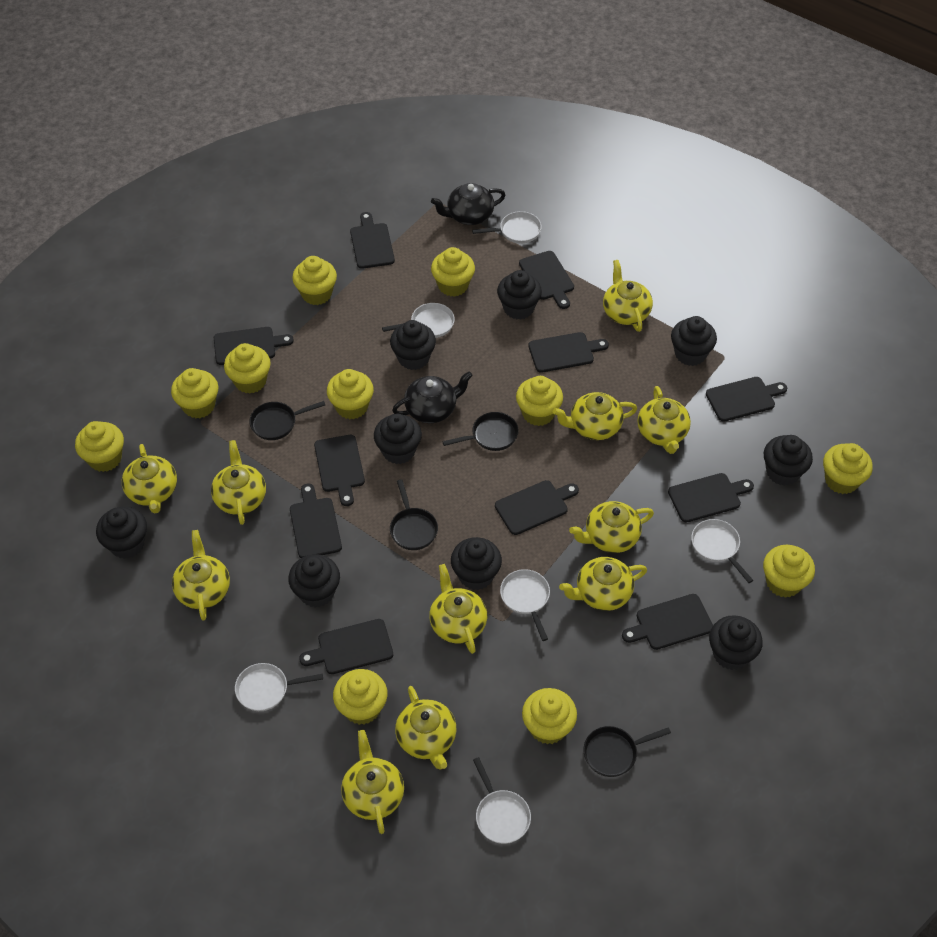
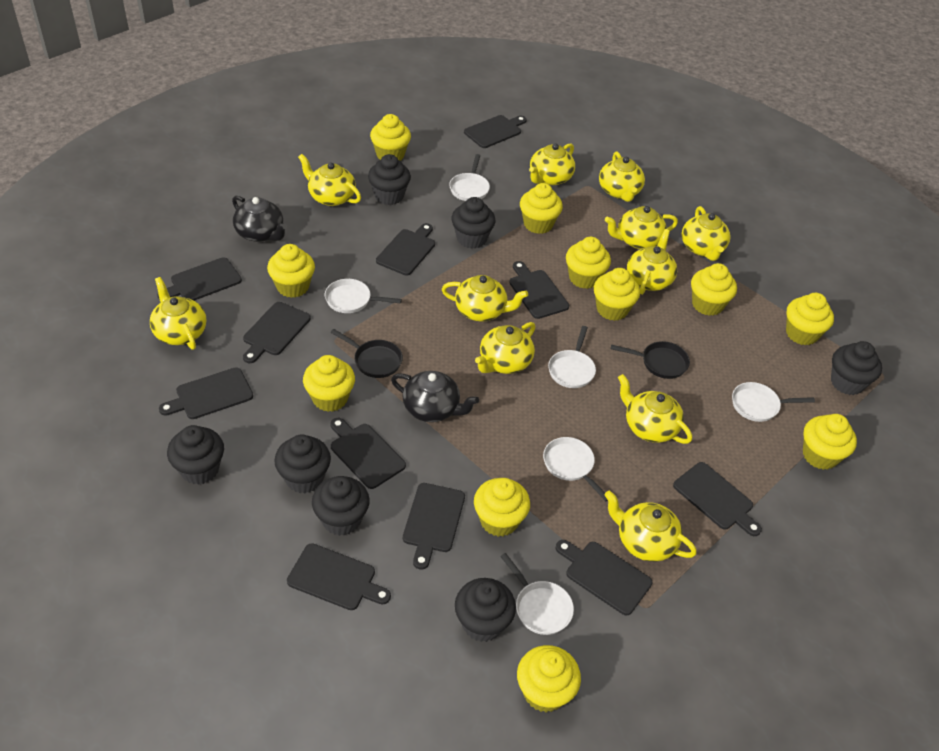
black cupcake: 9 -> 7
black pan: 4 -> 2

